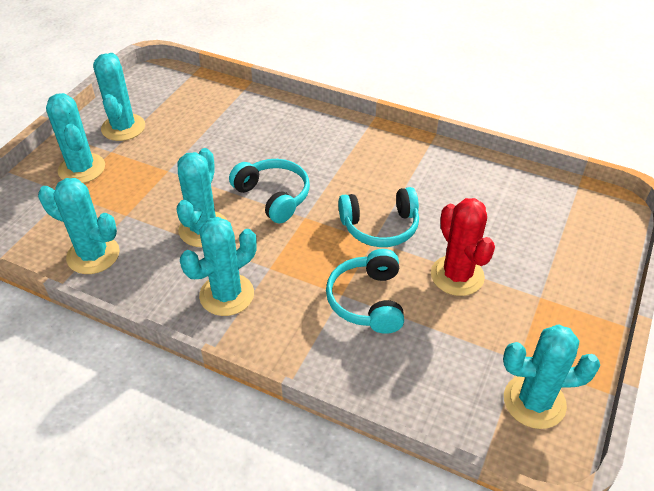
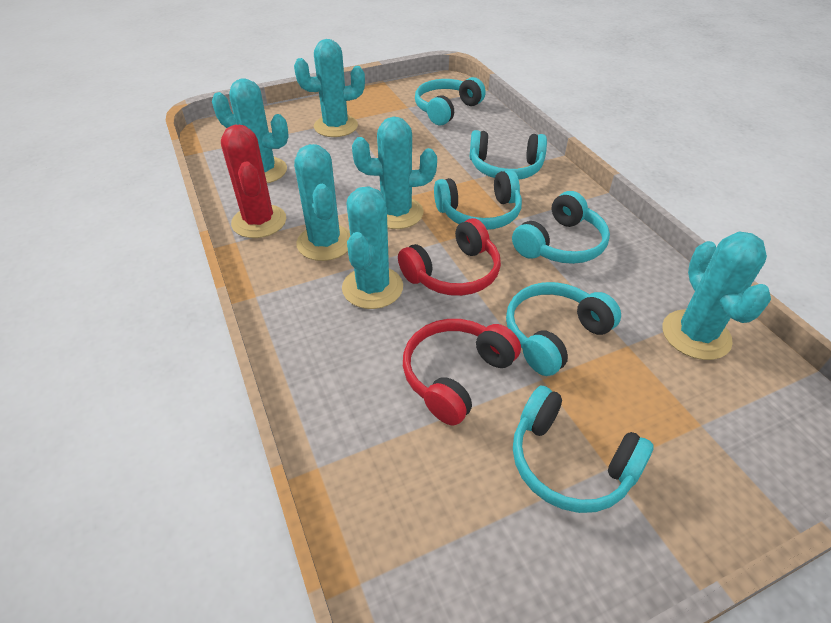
red headphones: 0 -> 2
turquoise headphones: 3 -> 6

